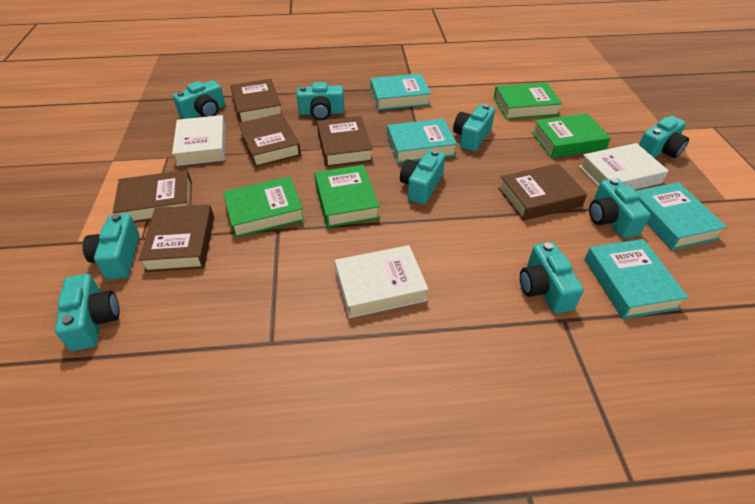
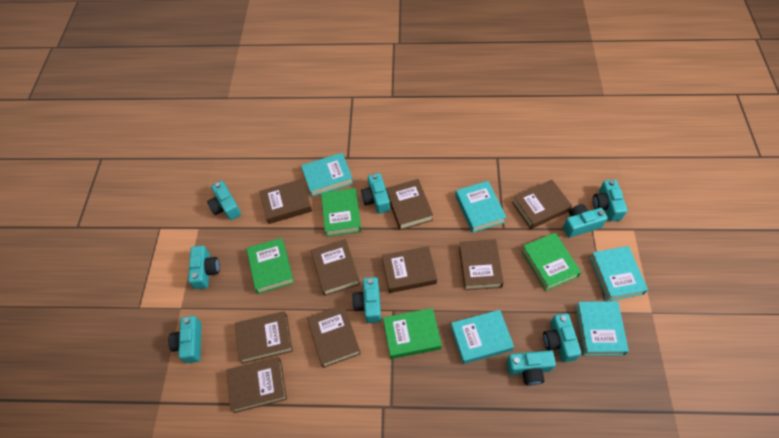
brown book: 6 -> 9
turquoise book: 4 -> 5
white book: 3 -> 0

